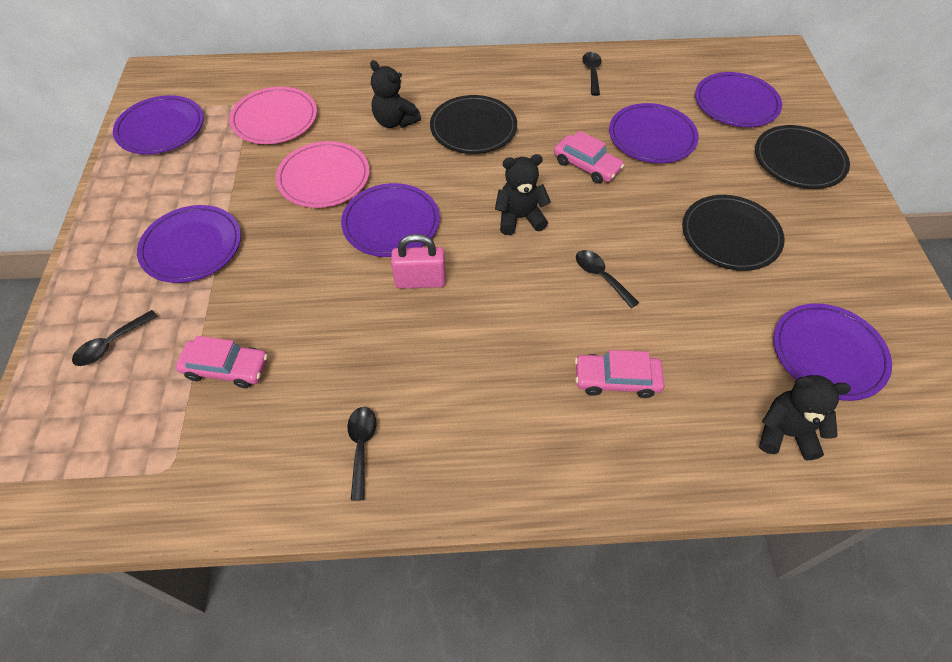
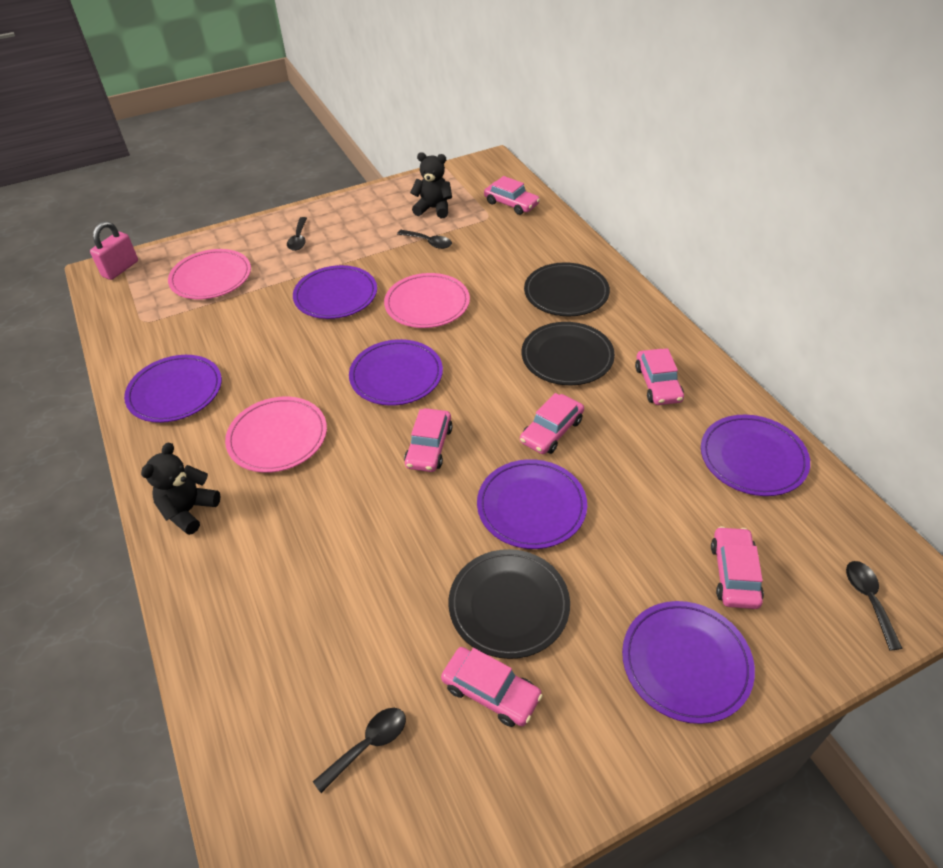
black teddy bear: 3 -> 2
pink car: 3 -> 6
pink plate: 2 -> 3

